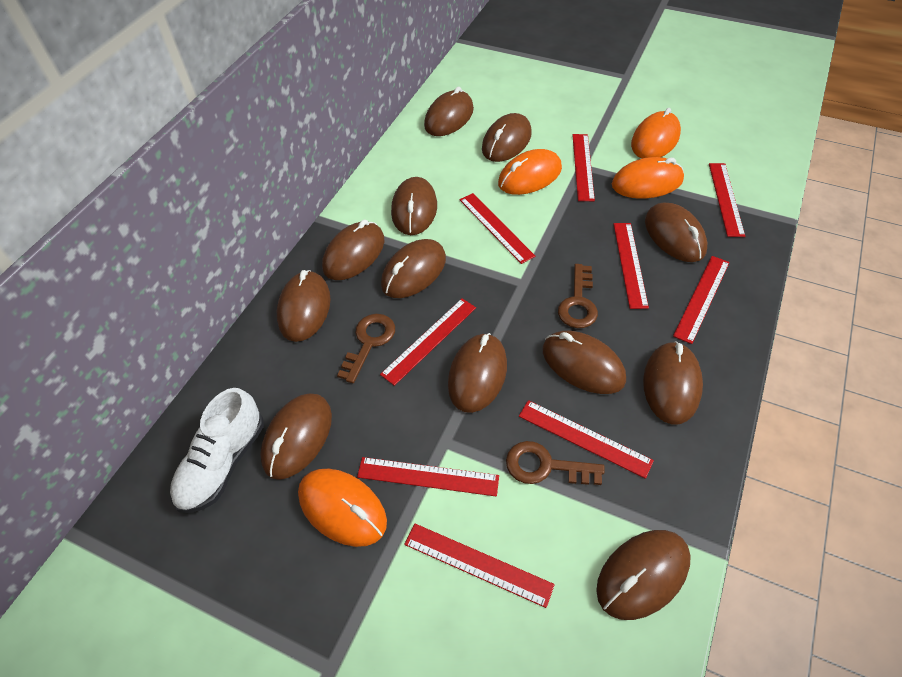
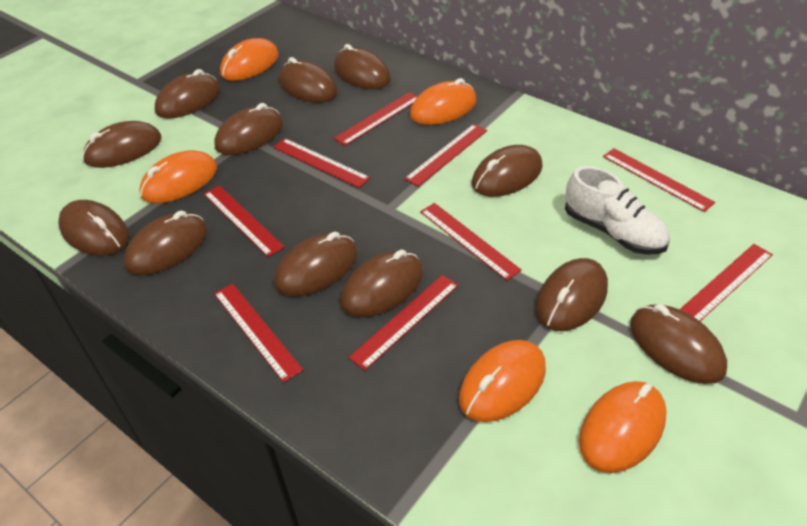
brown key: 3 -> 0
orange mouse: 4 -> 5

